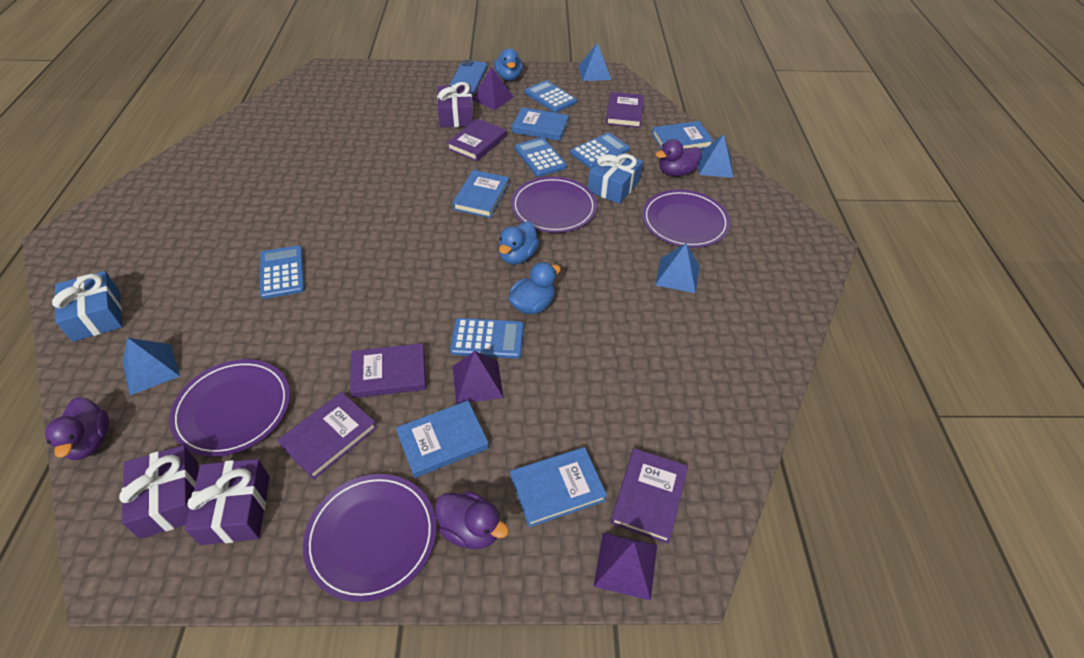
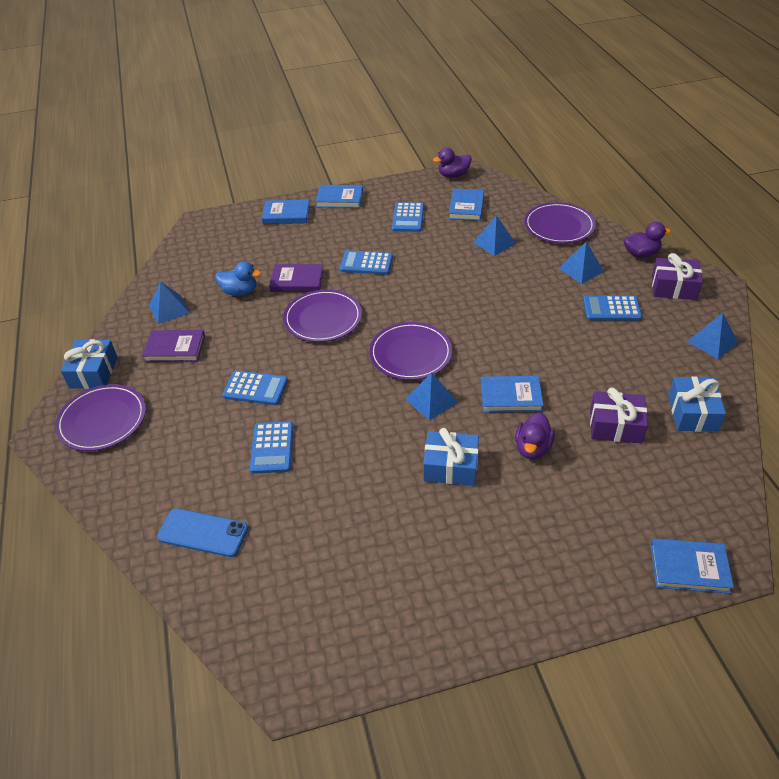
blue duck: 3 -> 1
blue gift: 2 -> 3
blue pyramid: 4 -> 5
purple book: 5 -> 2
purple gift: 3 -> 2
purple pyramid: 3 -> 0

